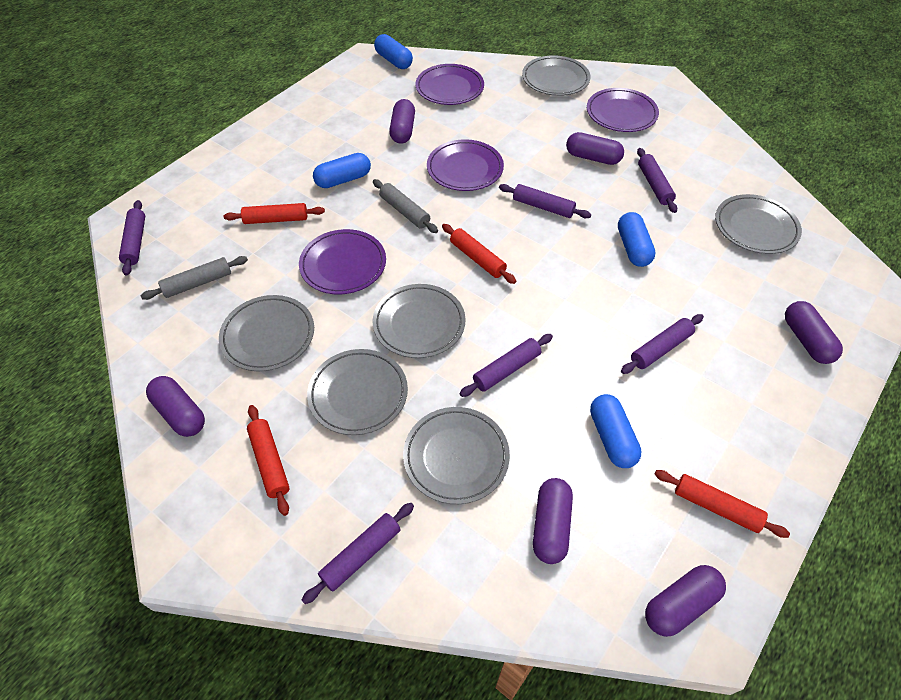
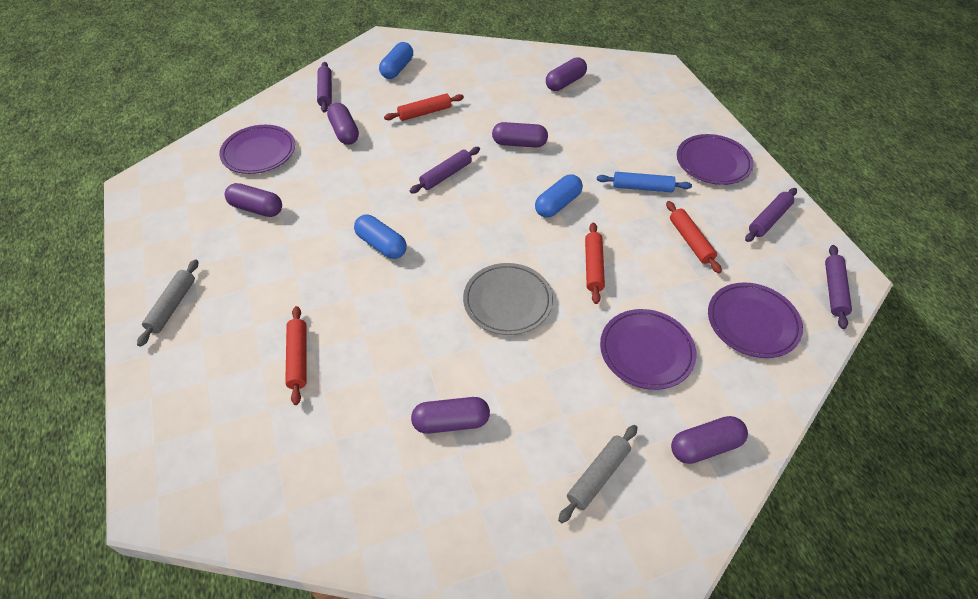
blue capsule: 4 -> 3
blue rolling pin: 0 -> 1
grey plate: 6 -> 1
purple rolling pin: 6 -> 4

